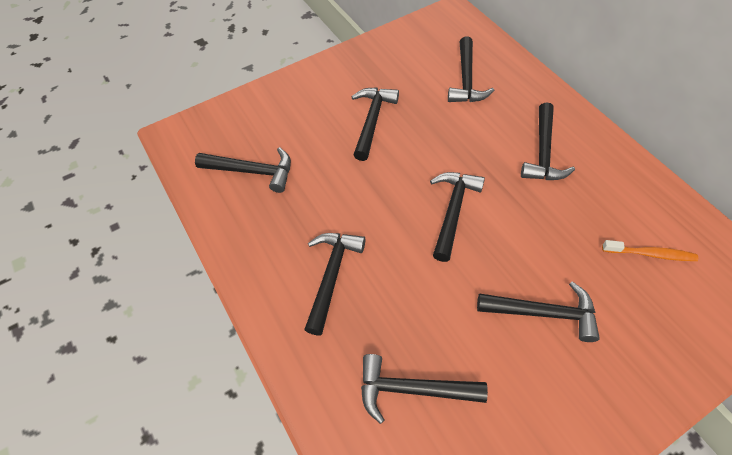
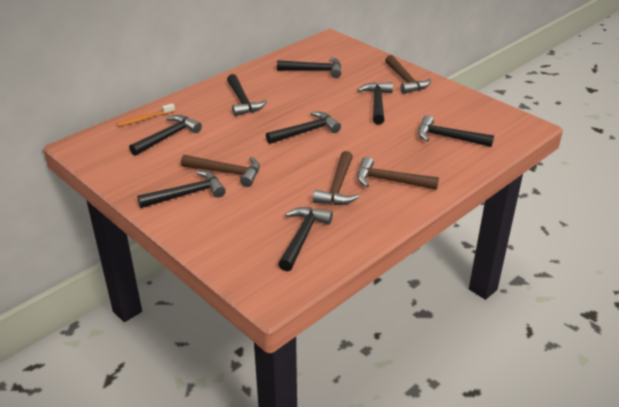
brown hammer: 0 -> 4

